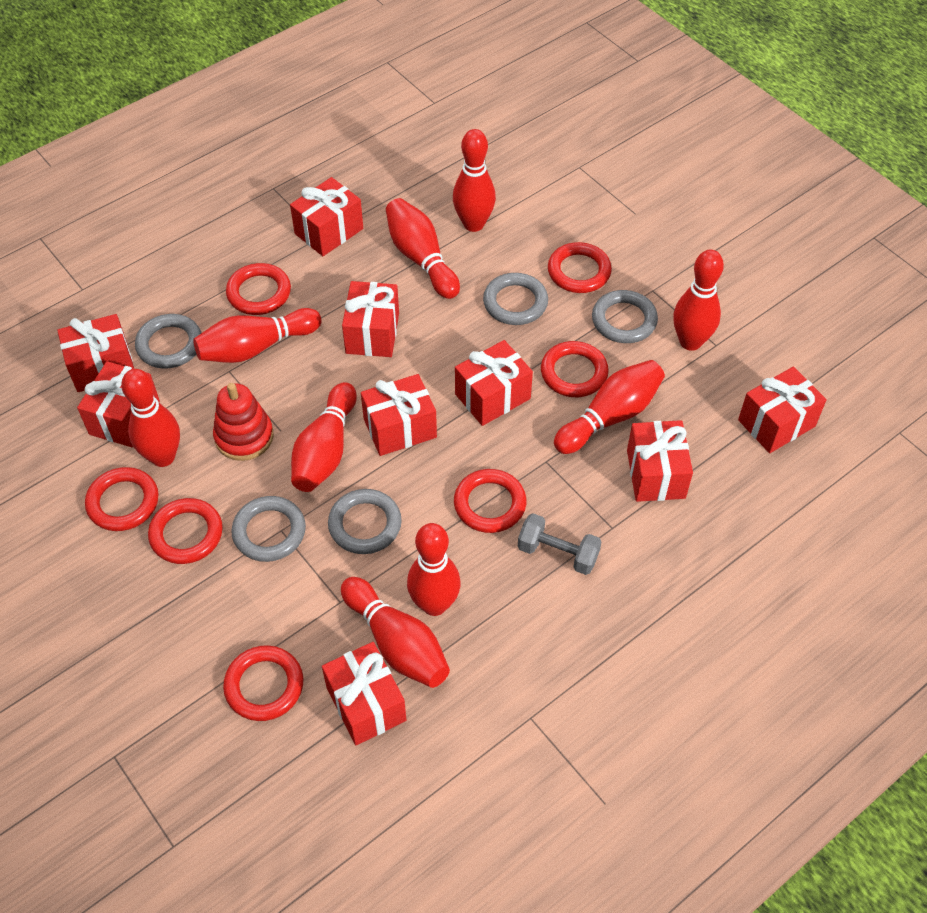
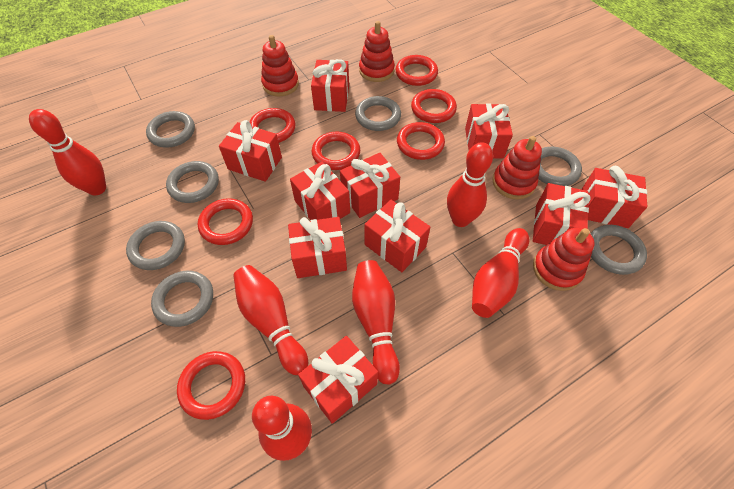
grey dumbbell: 1 -> 0
grey ring: 5 -> 7
red bowling pin: 9 -> 6
red gift: 9 -> 10
red stacking toy: 1 -> 4

